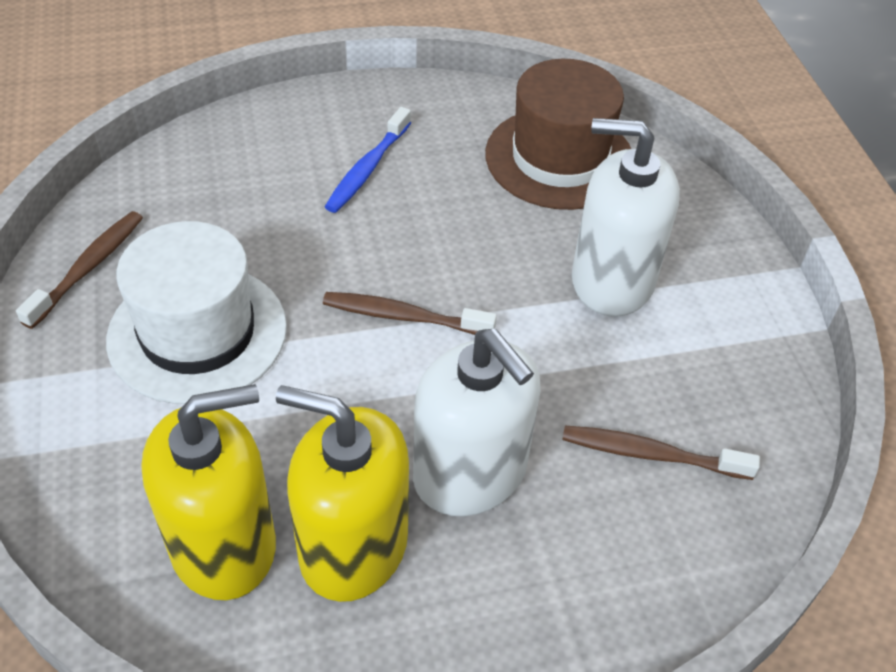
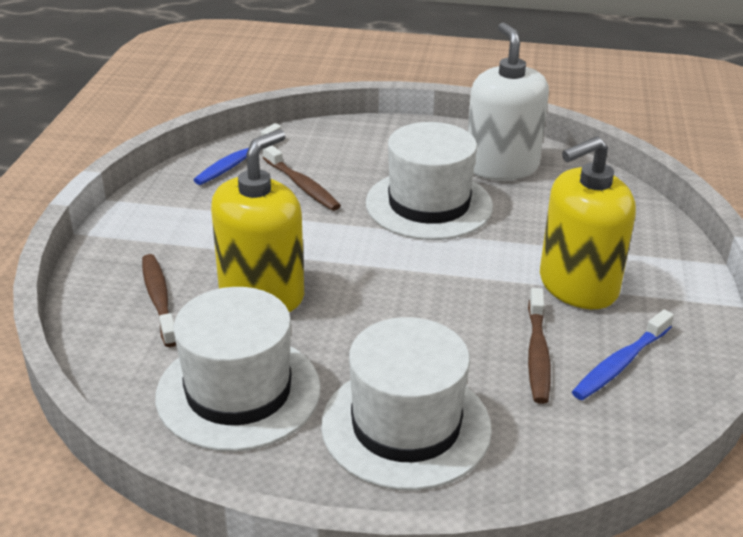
blue toothbrush: 1 -> 2
brown hat: 1 -> 0
white hat: 1 -> 3
white soap dispenser: 2 -> 1

